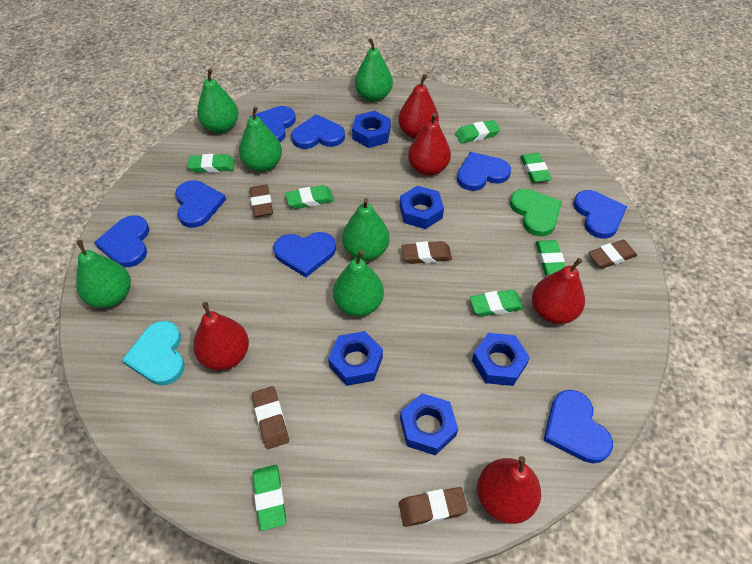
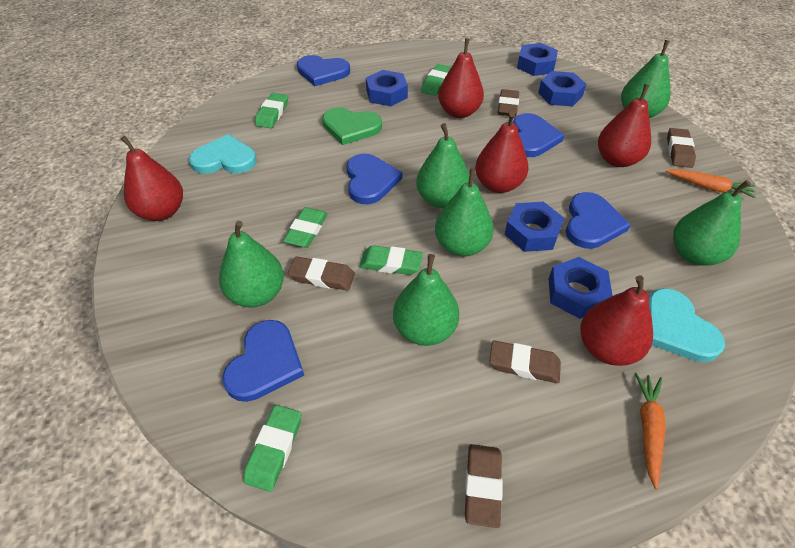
blue heart: 8 -> 5
green eraser: 7 -> 5
orange carrot: 0 -> 2
turquoise heart: 1 -> 2

